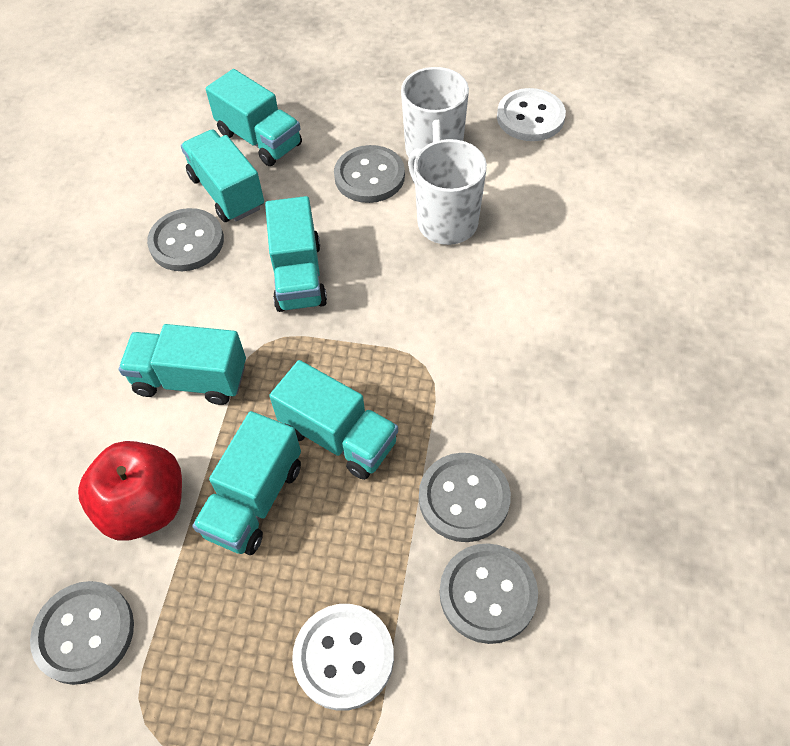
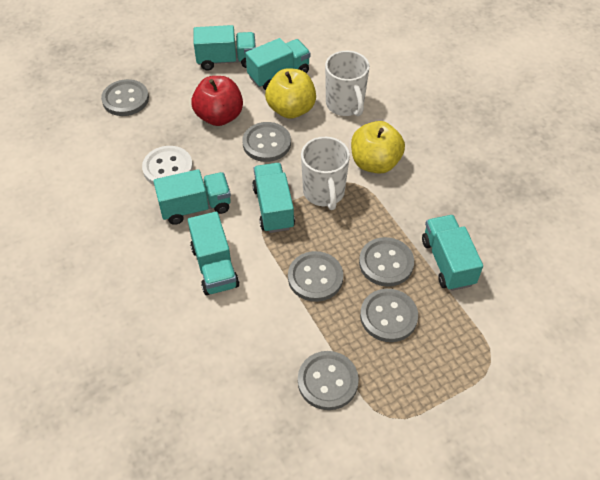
grey button: 5 -> 6
white button: 2 -> 1
yellow apple: 0 -> 2

